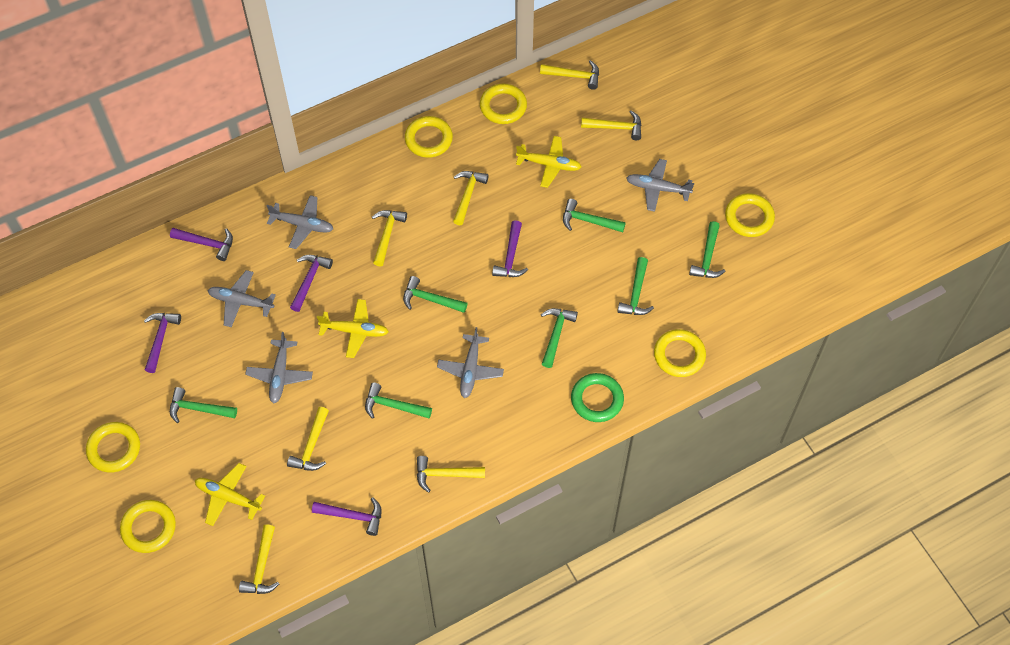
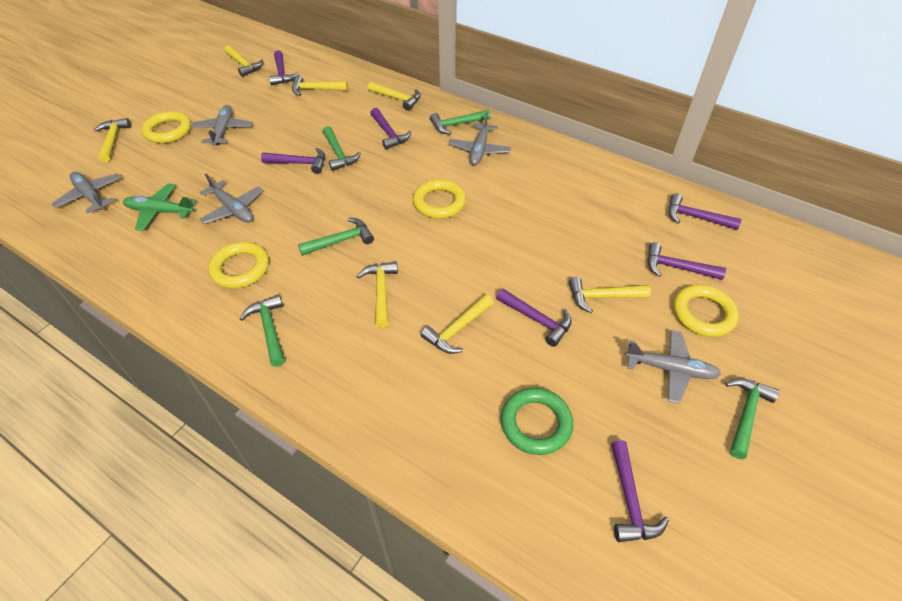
green hammer: 7 -> 5
green plane: 0 -> 1
purple hammer: 5 -> 7
yellow plane: 3 -> 0
yellow ring: 6 -> 4

